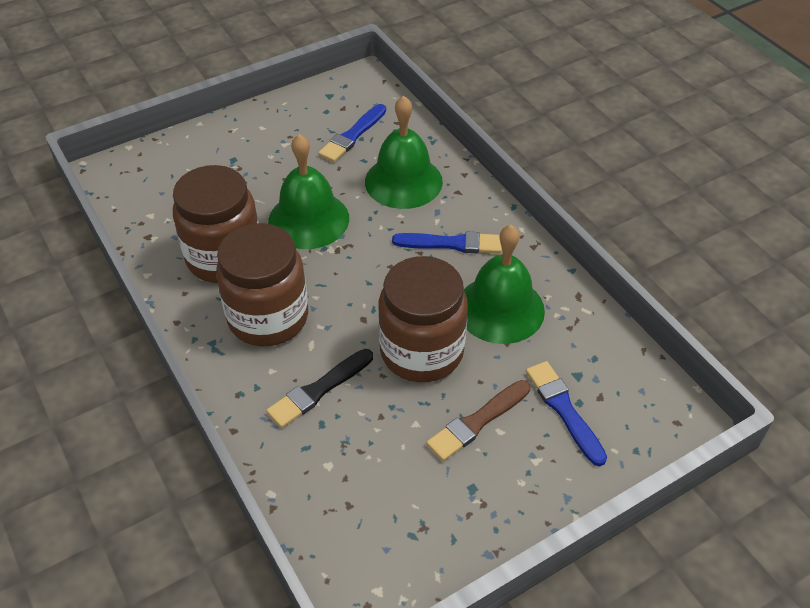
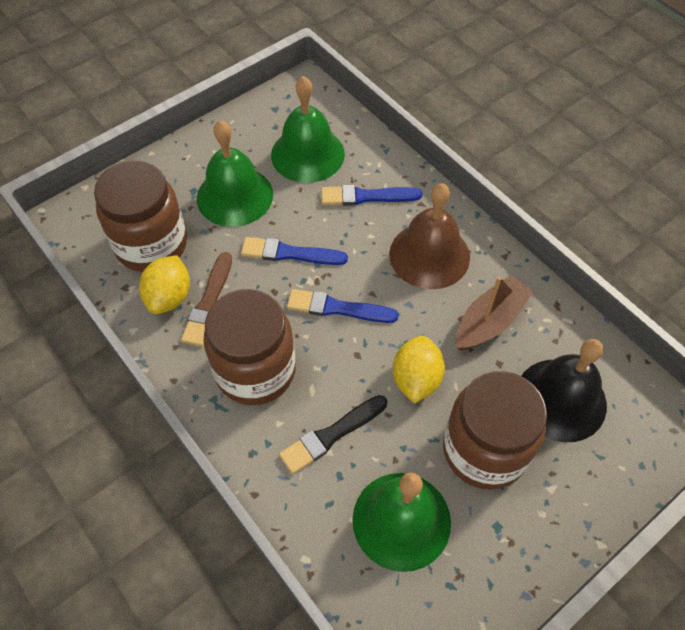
black bell: 0 -> 1
brown bell: 0 -> 1
brown boat: 0 -> 1
yellow lemon: 0 -> 2

